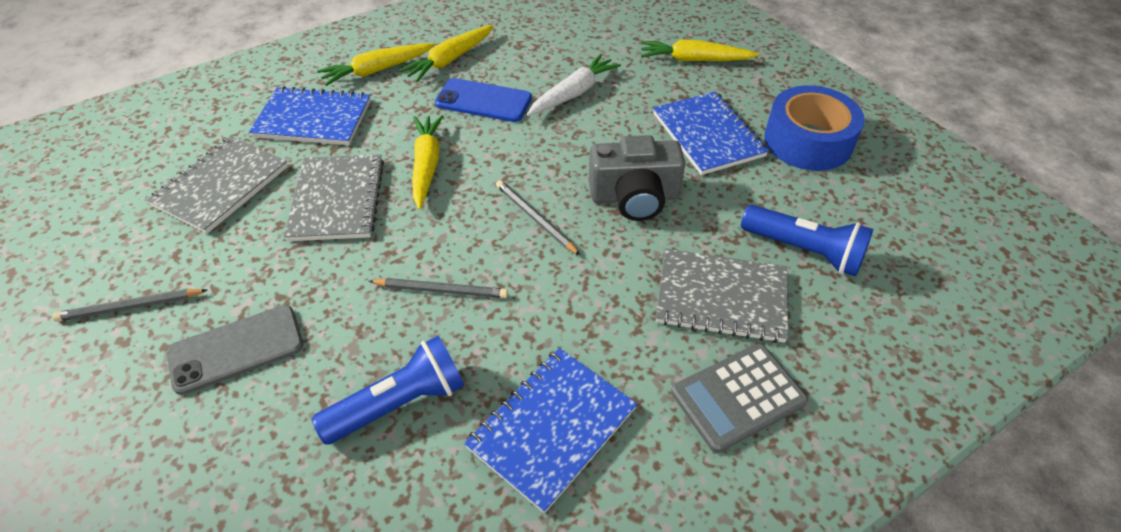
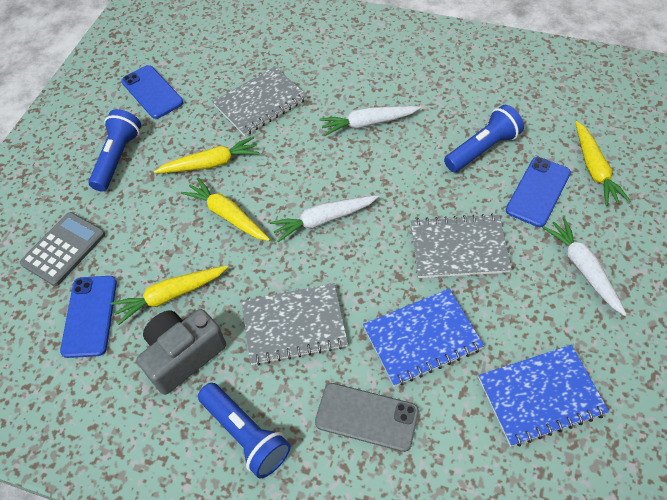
blue flashlight: 2 -> 3
blue notebook: 3 -> 2
blue phone: 1 -> 3
blue tape: 1 -> 0
grey pencil: 3 -> 0
white carrot: 1 -> 3

